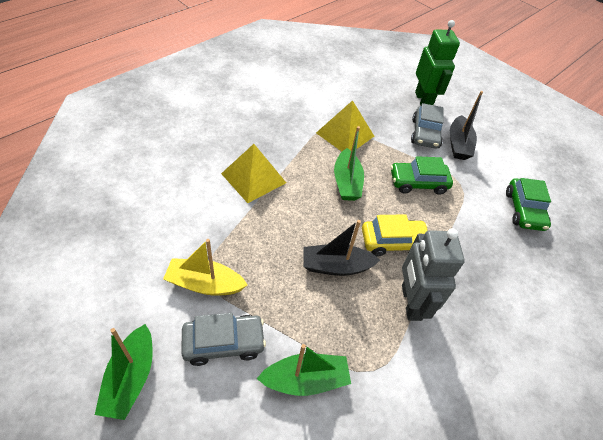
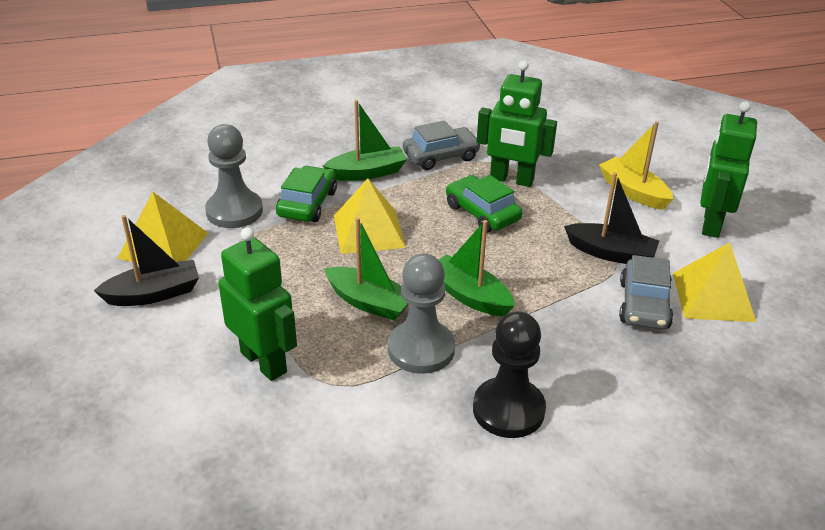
black pawn: 0 -> 1
green robot: 1 -> 3
grey pawn: 0 -> 2
grey robot: 1 -> 0
yellow car: 1 -> 0
yellow pyramid: 2 -> 3

